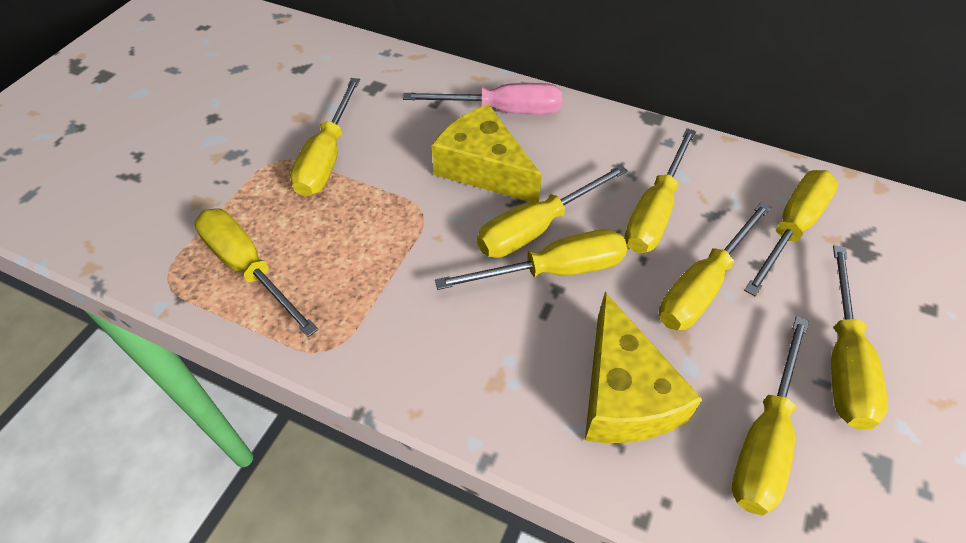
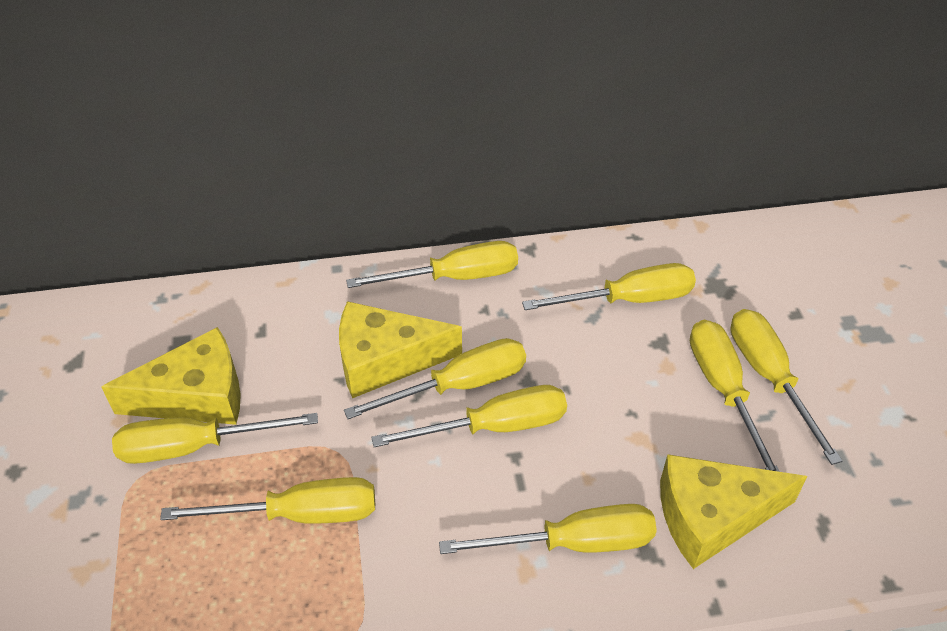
pink screwdriver: 1 -> 0
yellow cheese: 2 -> 3

